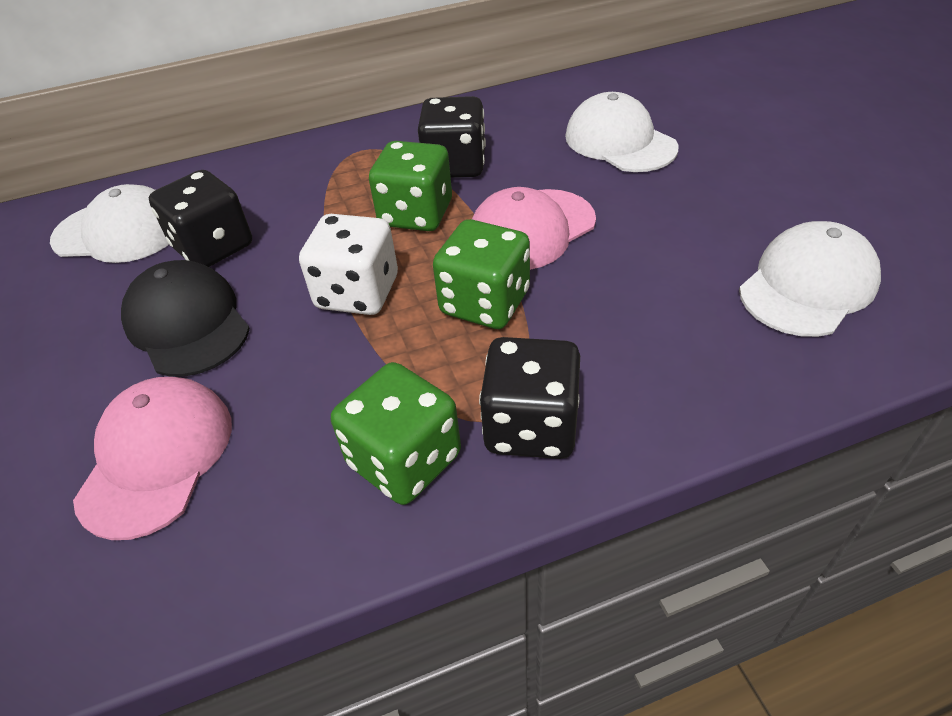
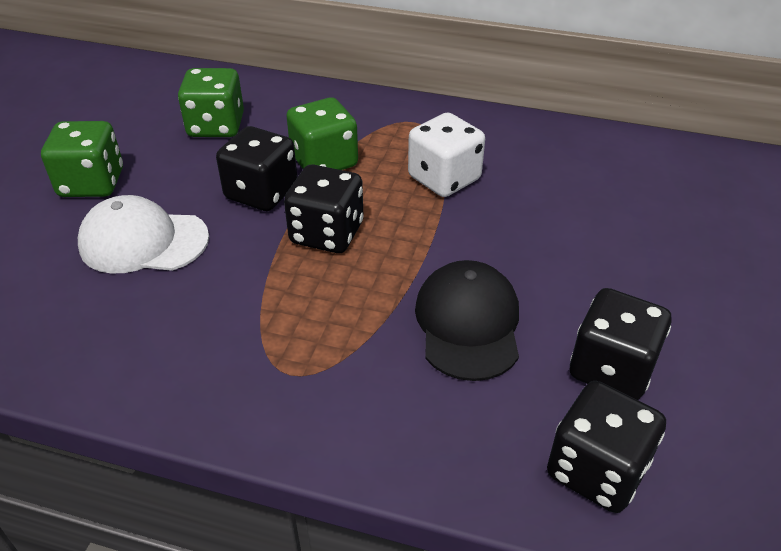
black dice: 3 -> 4
pink cap: 2 -> 0
white cap: 3 -> 1

